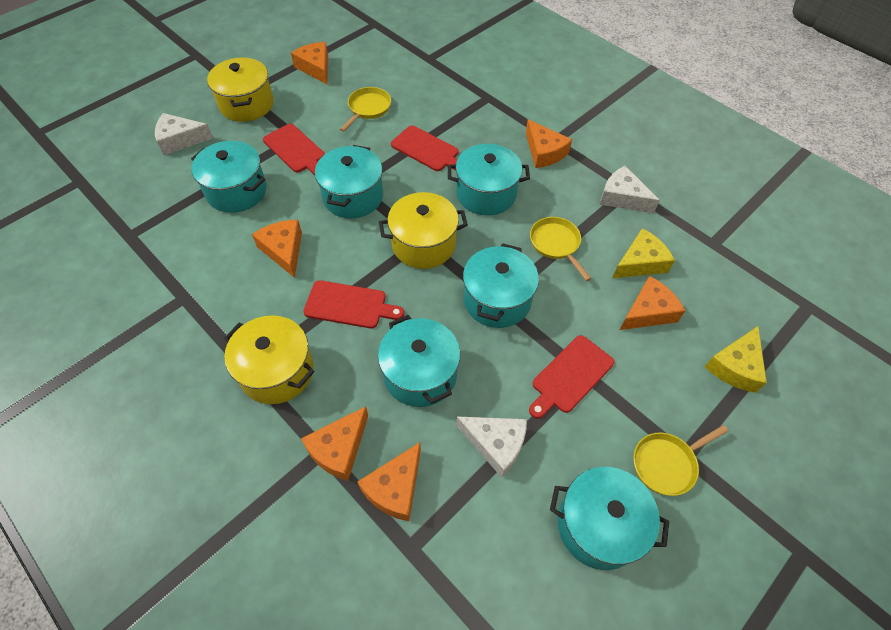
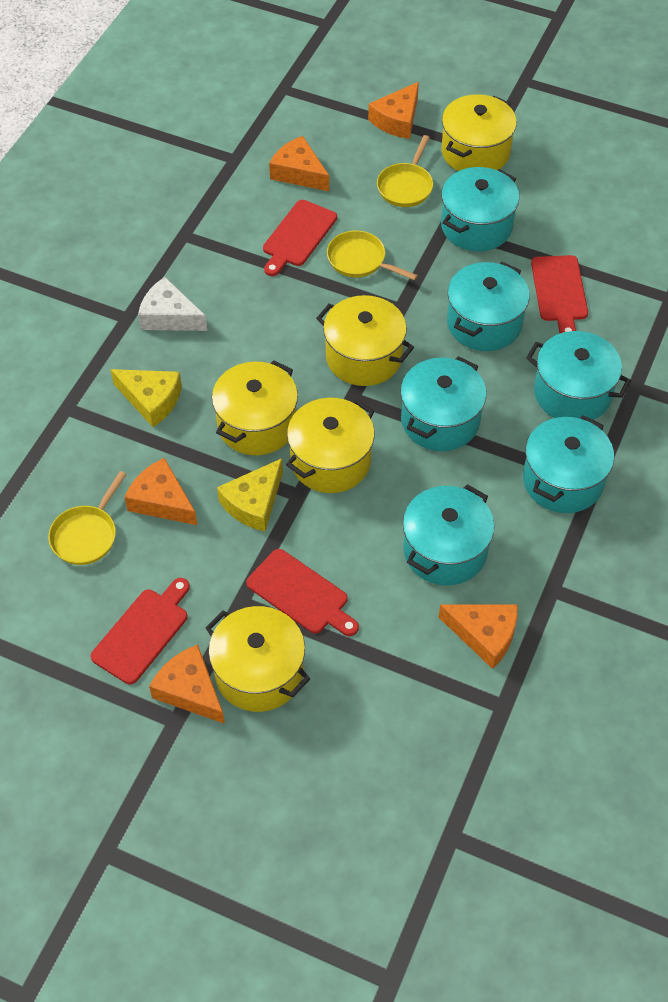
orange cheese: 6 -> 5
white cheese: 3 -> 1
yellow pot: 3 -> 5

